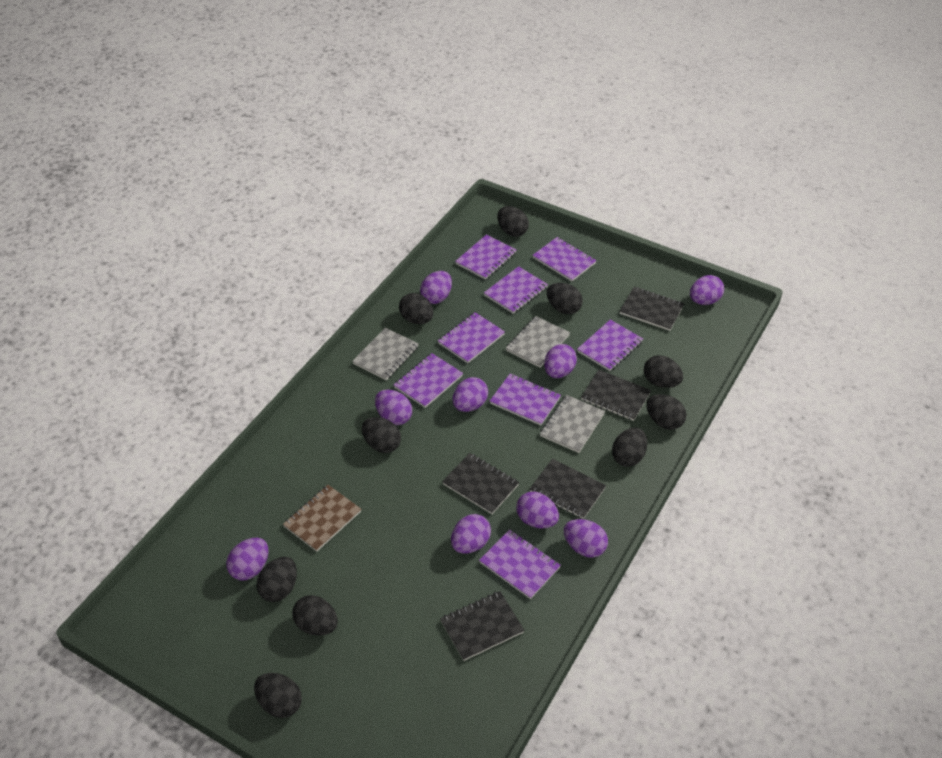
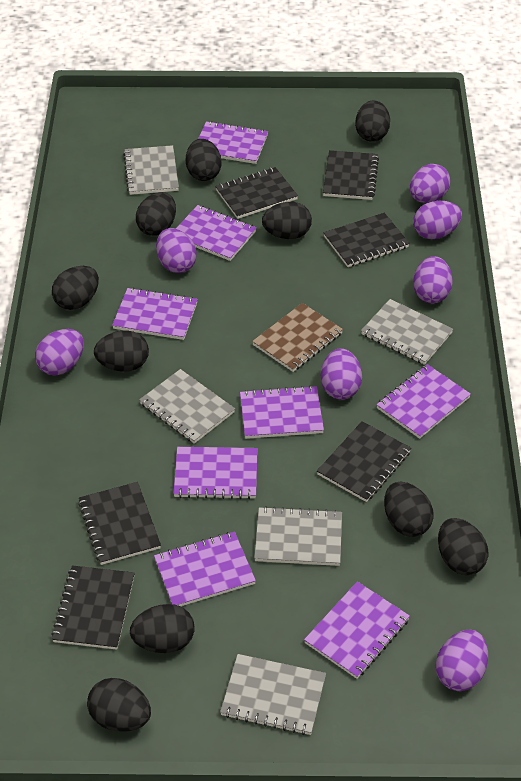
black notebook: 5 -> 6
grey notebook: 3 -> 5
purple egg: 9 -> 7

